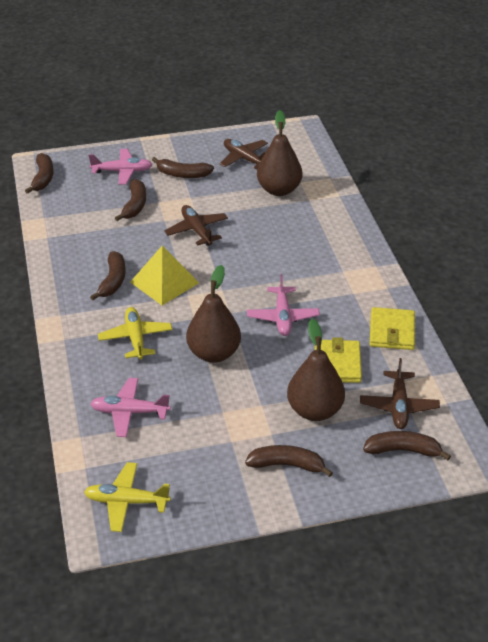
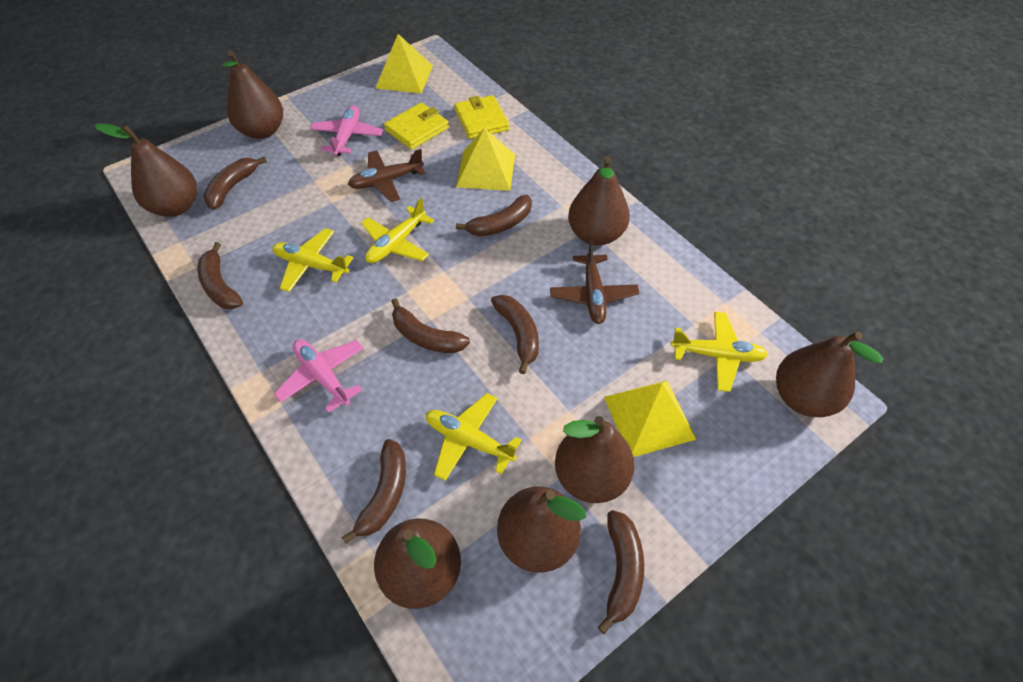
brown banana: 6 -> 7
brown pear: 3 -> 7
brown plane: 3 -> 2
pink plane: 3 -> 2
yellow plane: 2 -> 4
yellow pyramid: 1 -> 3

